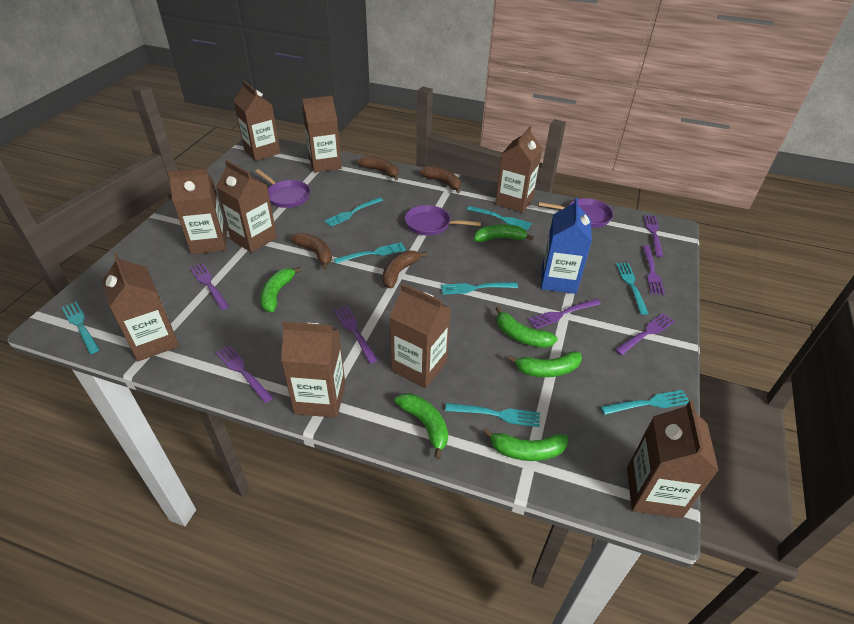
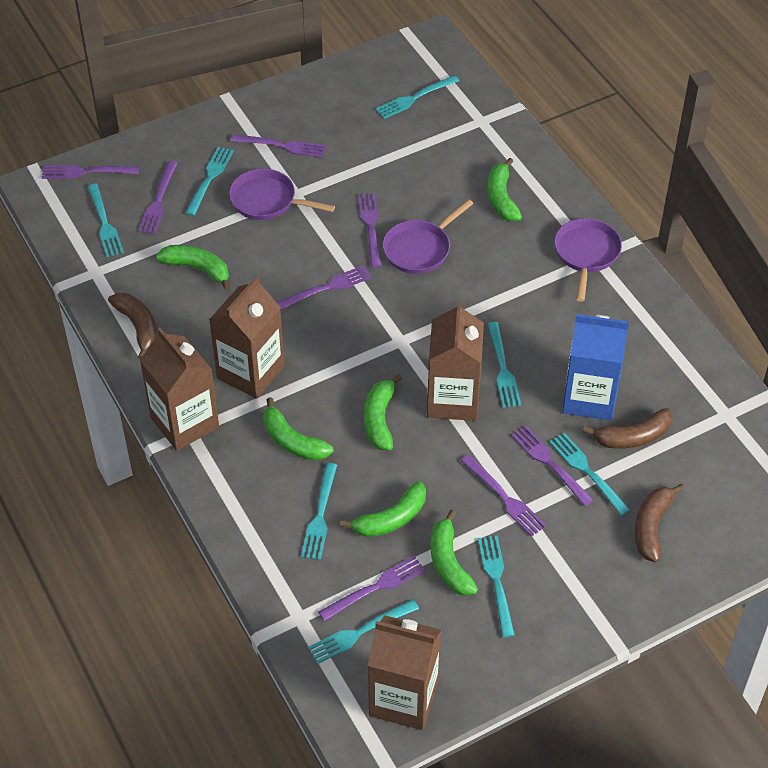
brown banana: 4 -> 3
brown carton: 9 -> 4
purple fork: 7 -> 8

